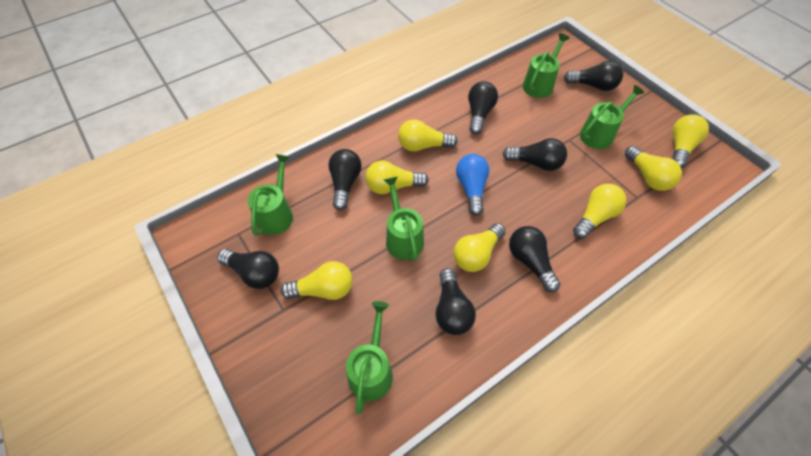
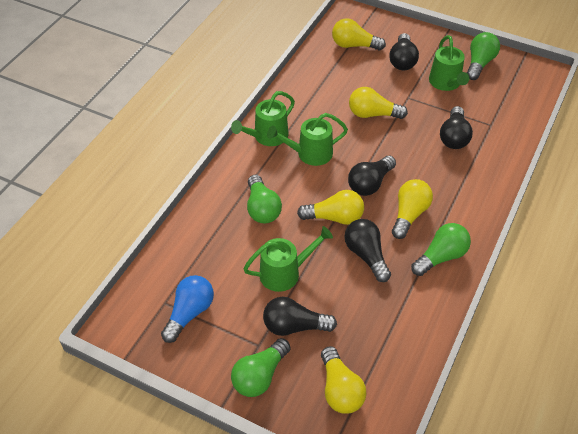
black light bulb: 7 -> 5
green light bulb: 0 -> 4
green watering can: 5 -> 4
yellow light bulb: 7 -> 5

